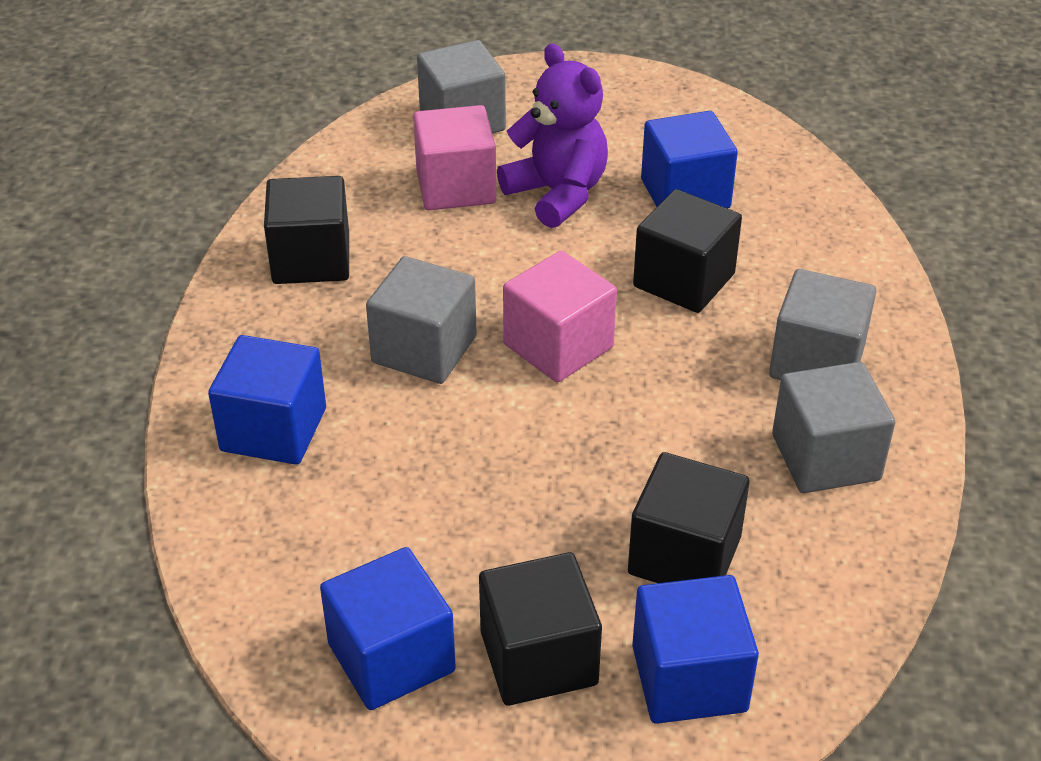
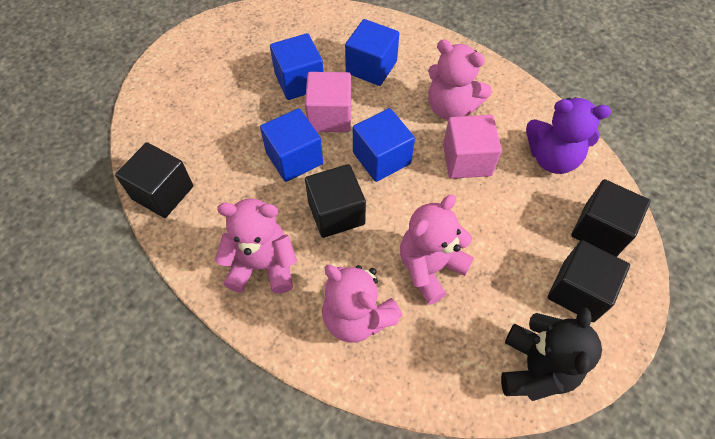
black teddy bear: 0 -> 1
grey cube: 4 -> 0
pink teddy bear: 0 -> 4

